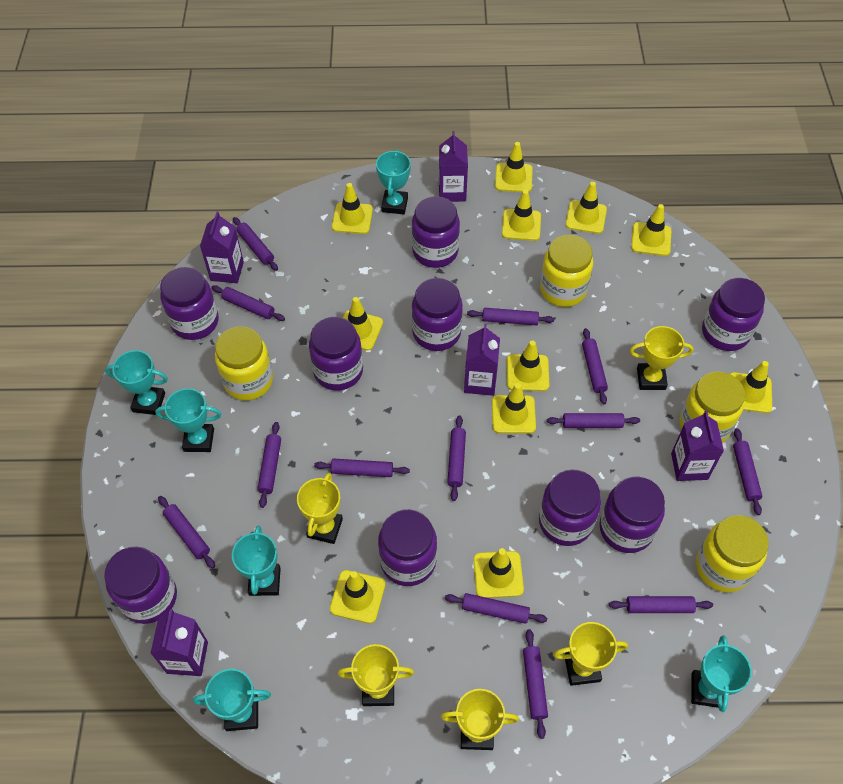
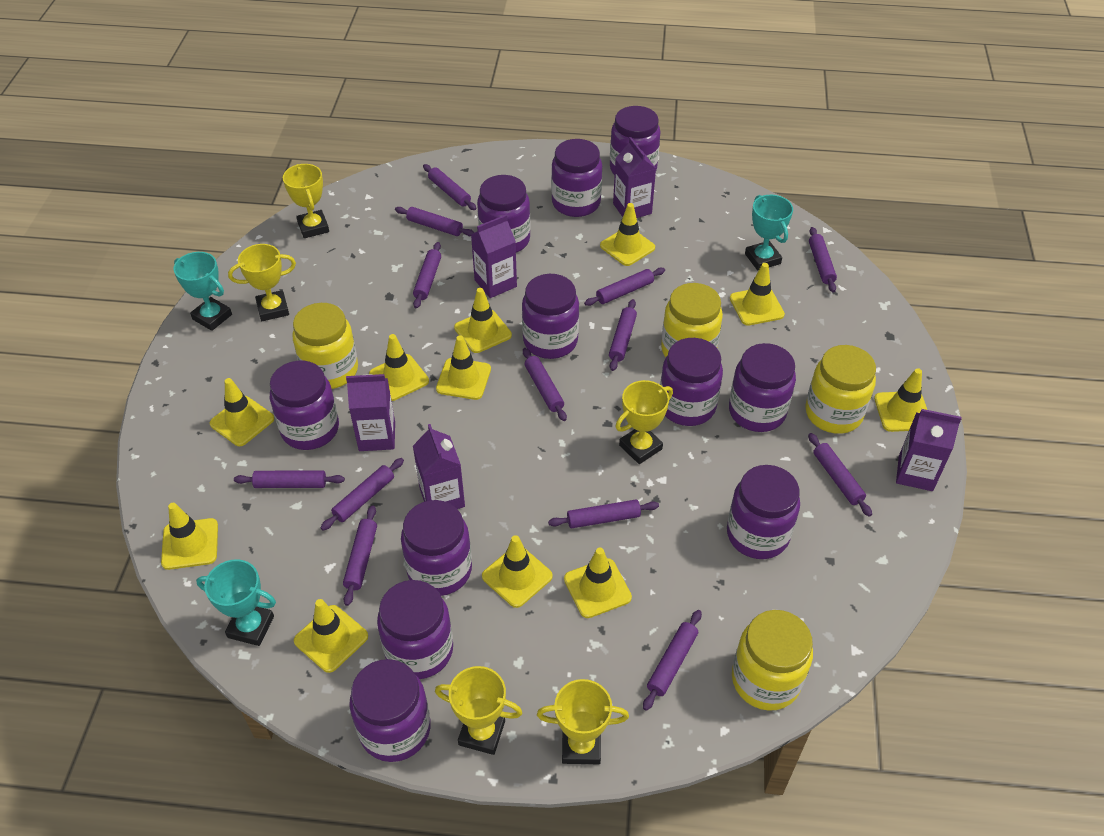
purple jar: 9 -> 11
turquoise trophy: 6 -> 3

